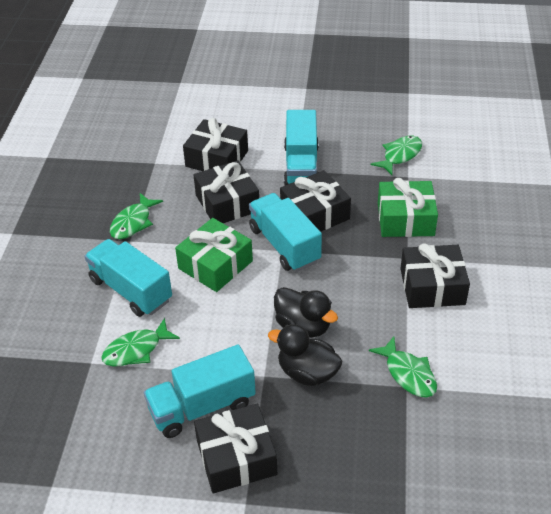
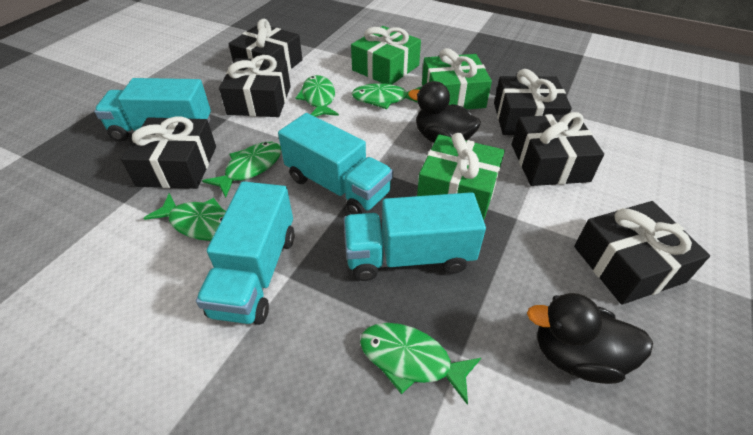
black gift: 5 -> 6
green fish: 4 -> 5
green gift: 2 -> 3

